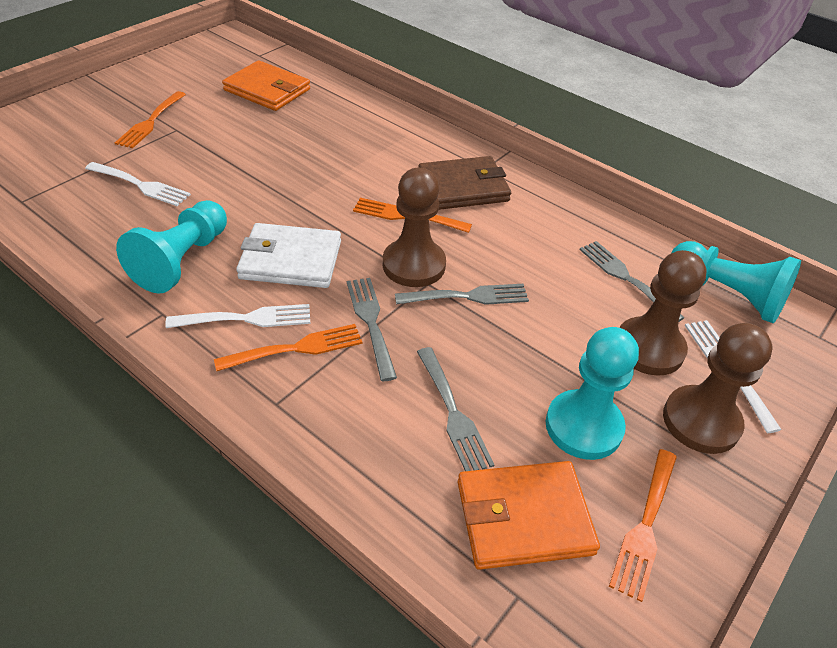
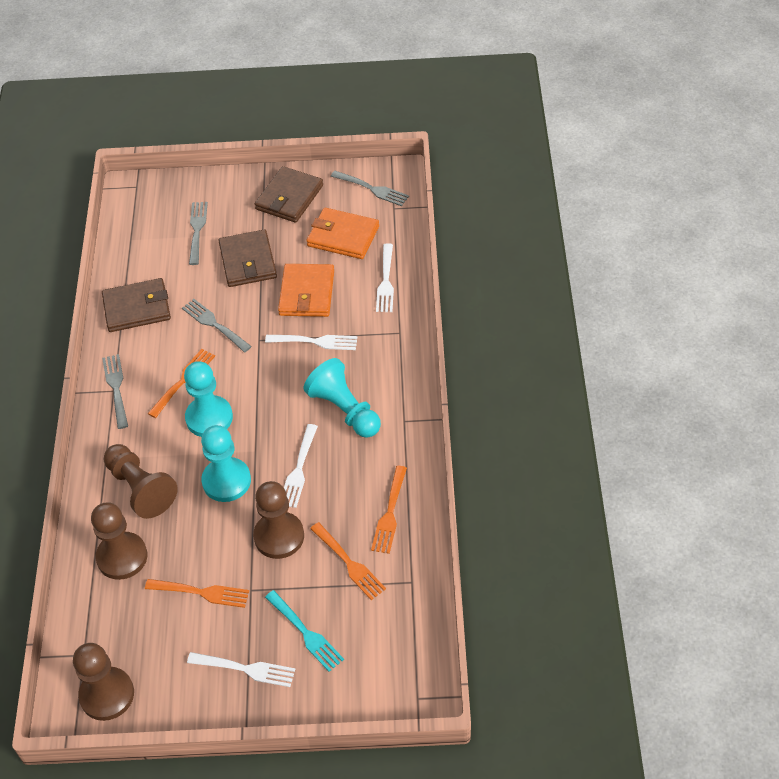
brown pawn: 3 -> 4
brown wallet: 1 -> 3
turquoise fork: 0 -> 1
white fork: 3 -> 4
white wallet: 1 -> 0

